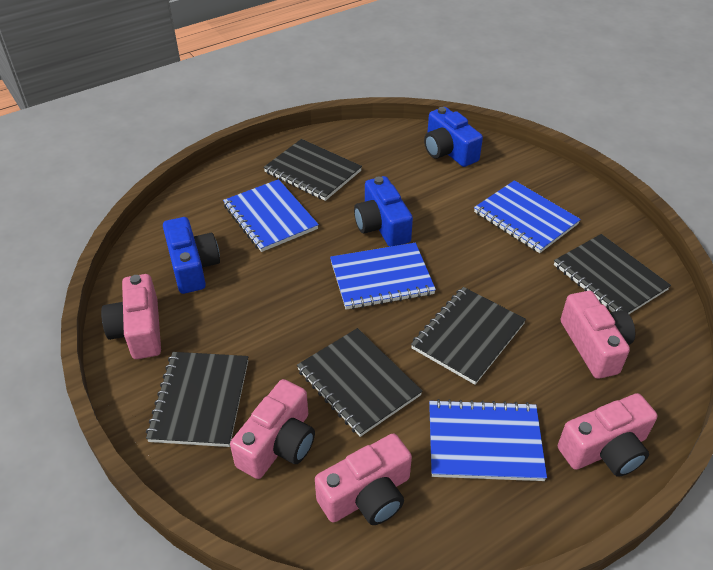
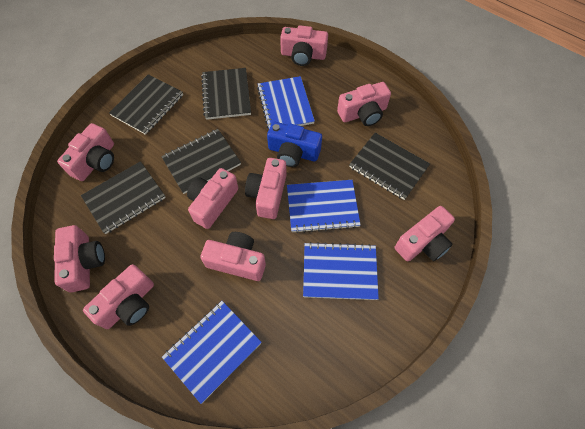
blue camera: 3 -> 1
pink camera: 5 -> 9

